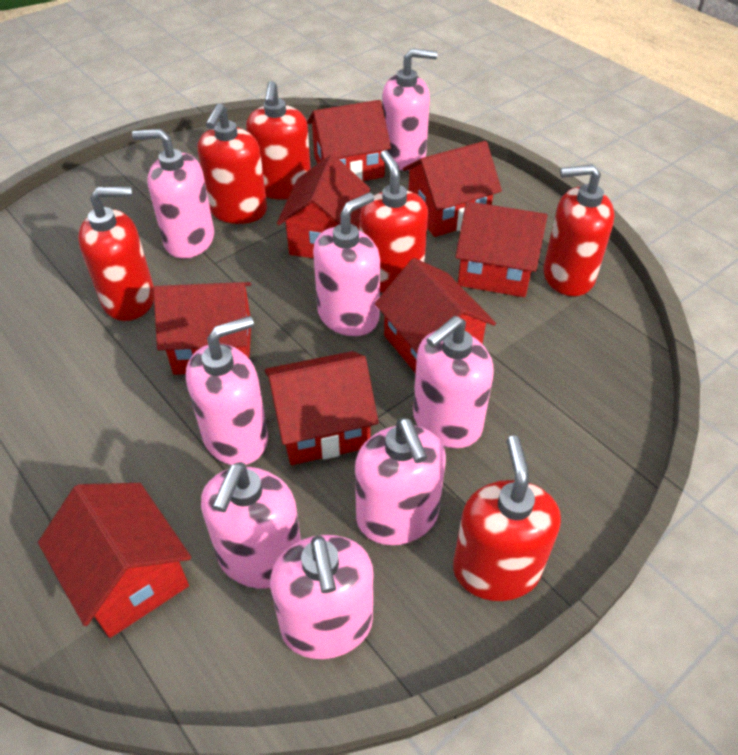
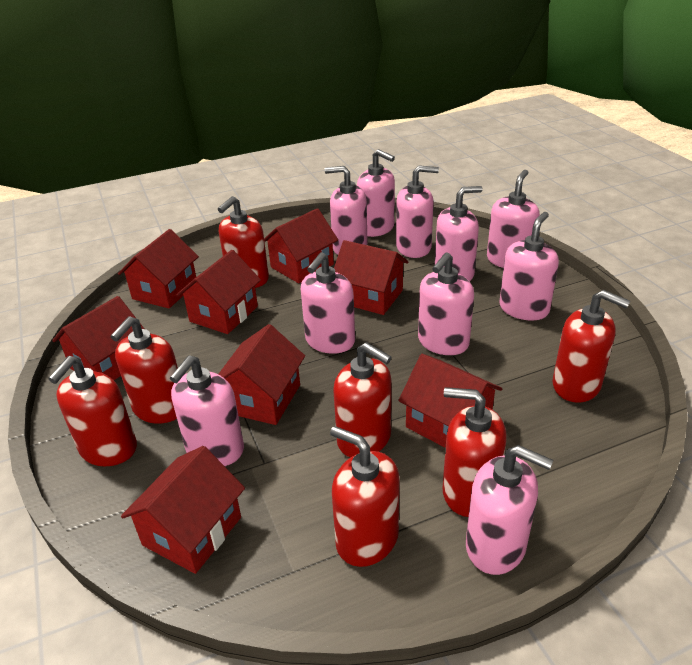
pink soap dispenser: 8 -> 10
red soap dispenser: 6 -> 7

